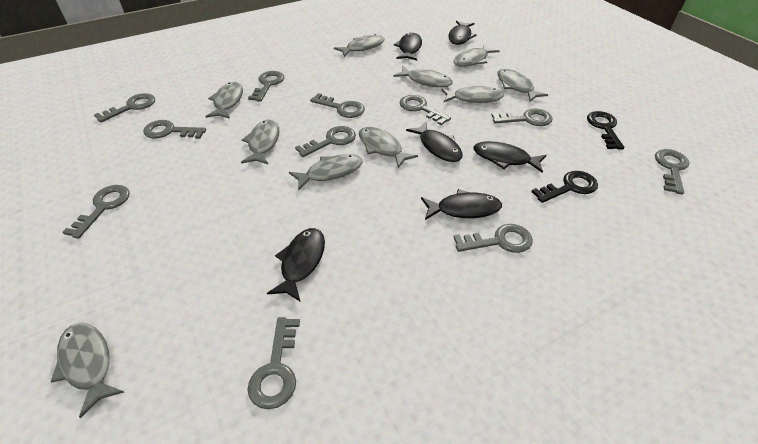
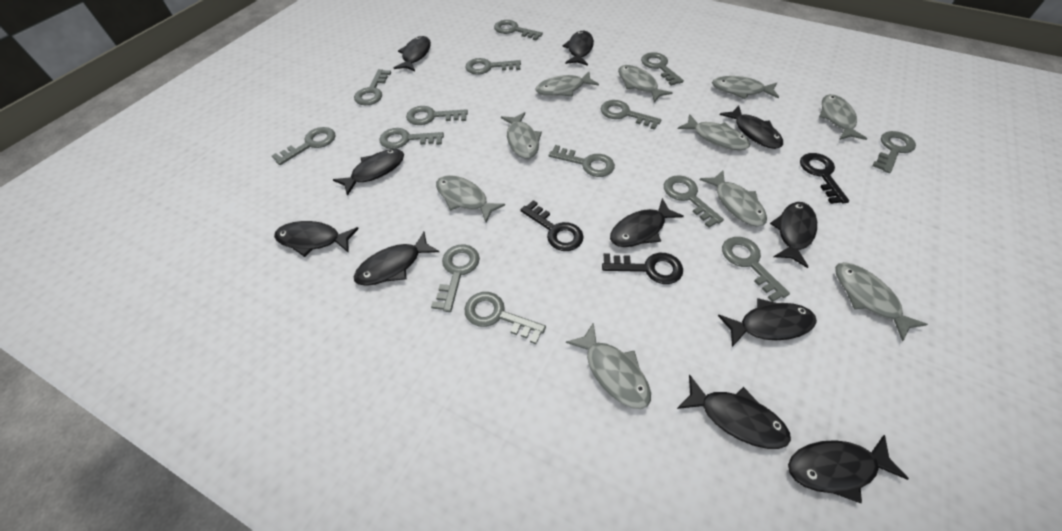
black fish: 6 -> 11
black key: 2 -> 3
grey key: 11 -> 14

